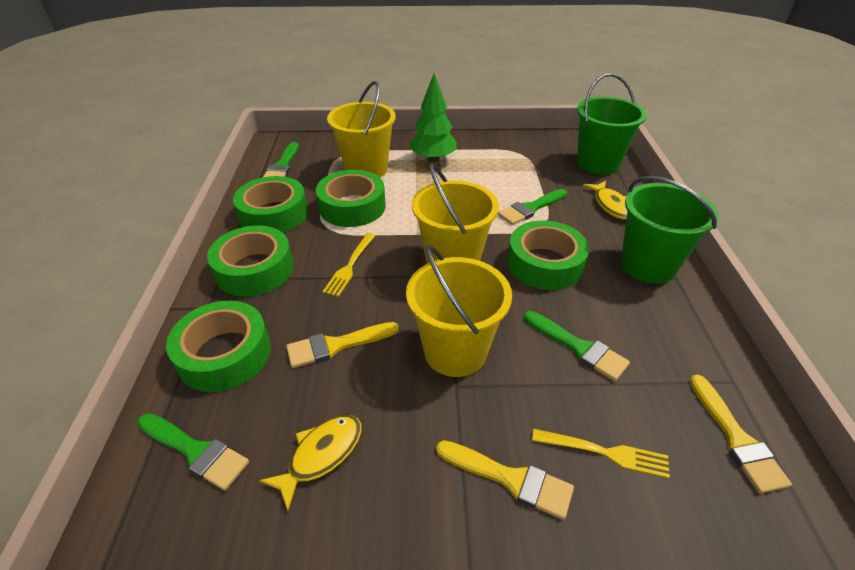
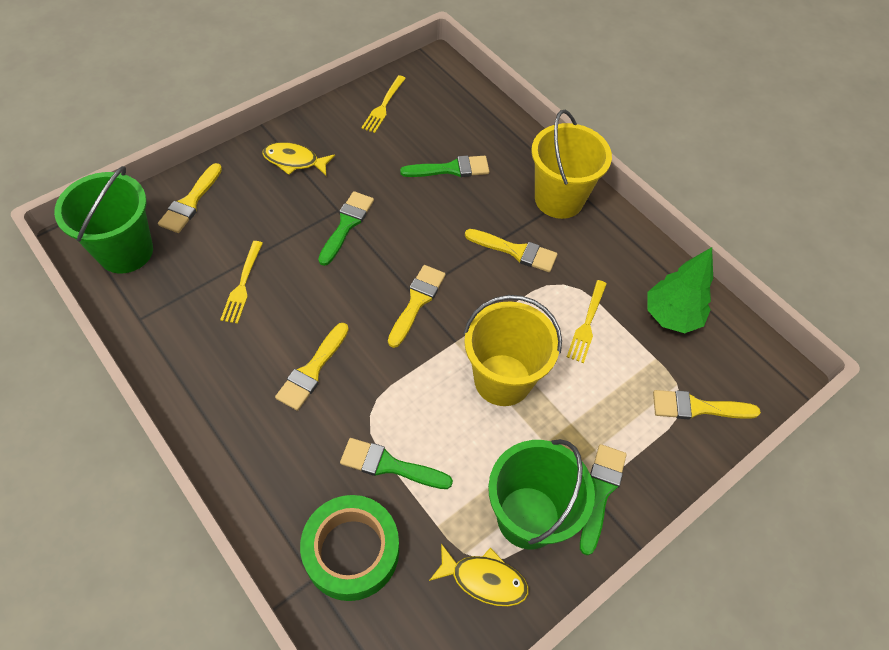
green tape: 5 -> 1
yellow brush: 3 -> 5
yellow bucket: 3 -> 2
yellow fork: 2 -> 3

